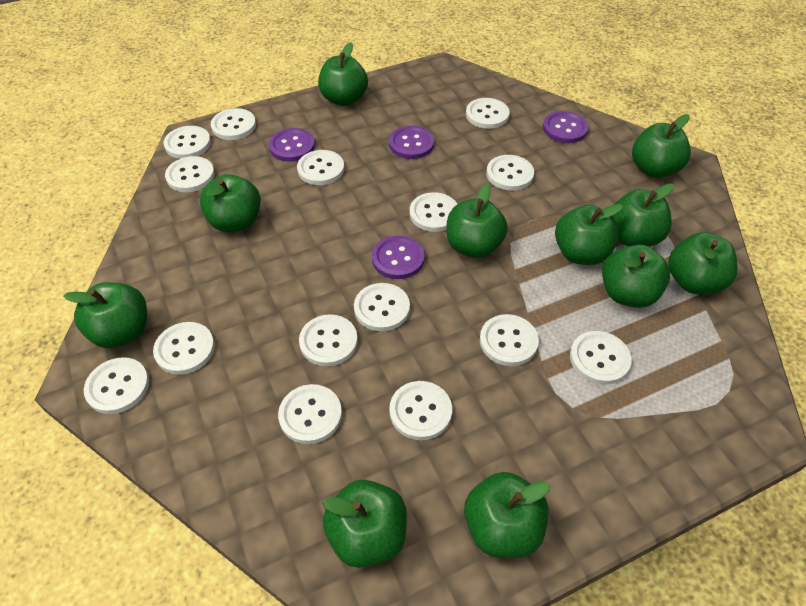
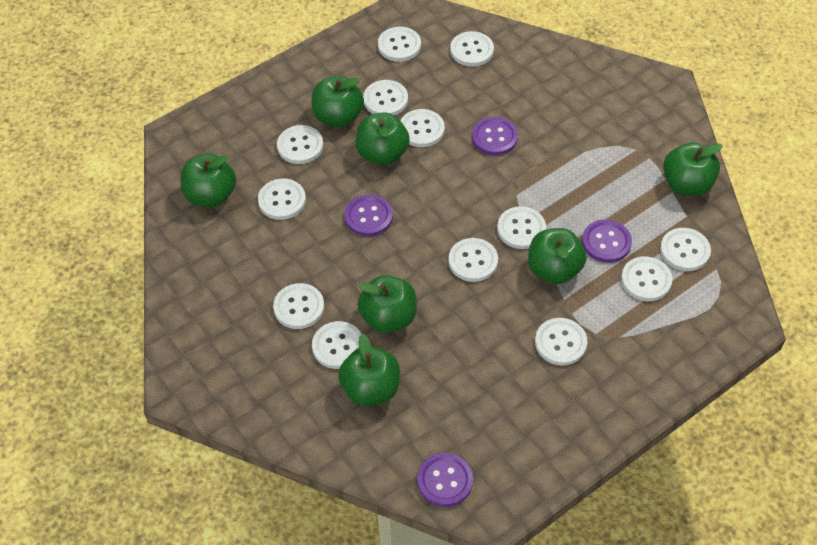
green apple: 11 -> 7
white button: 15 -> 13

